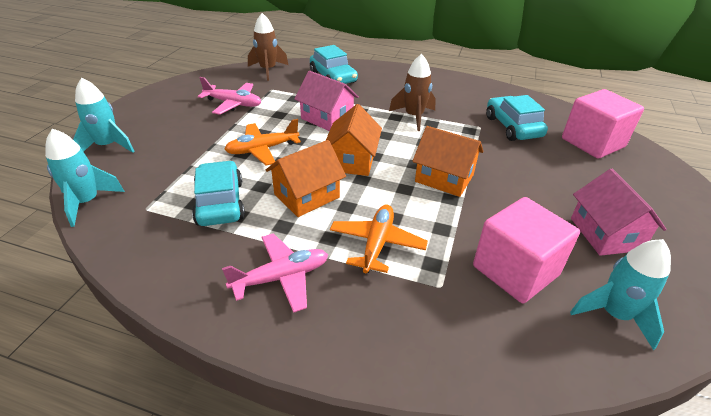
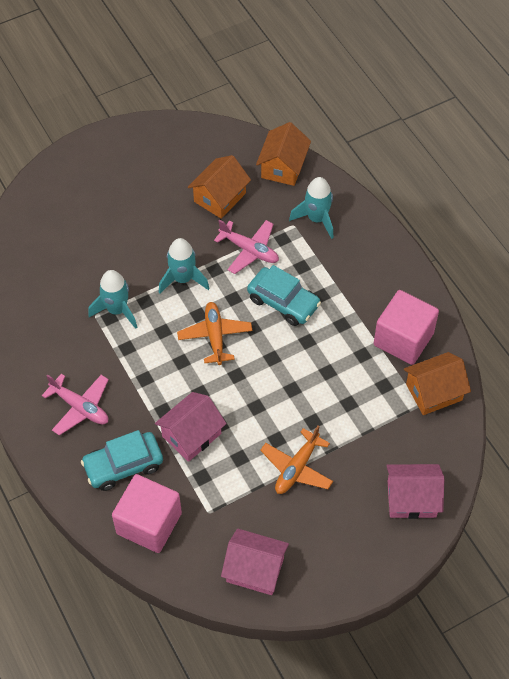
brown rocket: 2 -> 0
pink house: 2 -> 3
turquoise car: 3 -> 2

